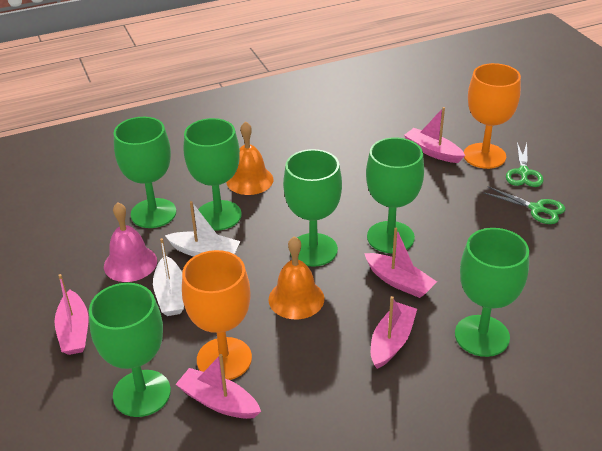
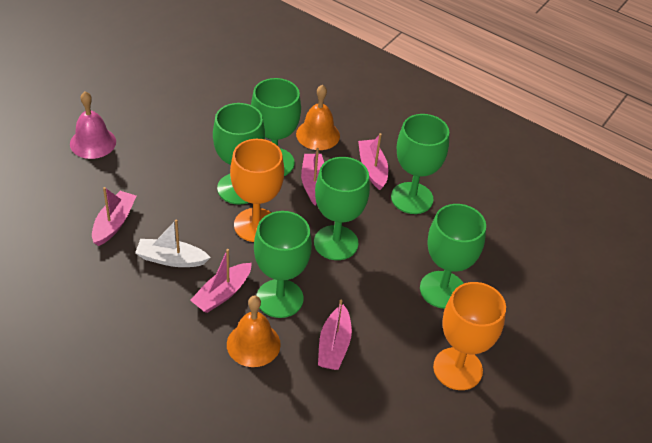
green scissors: 2 -> 0
white boat: 2 -> 1

